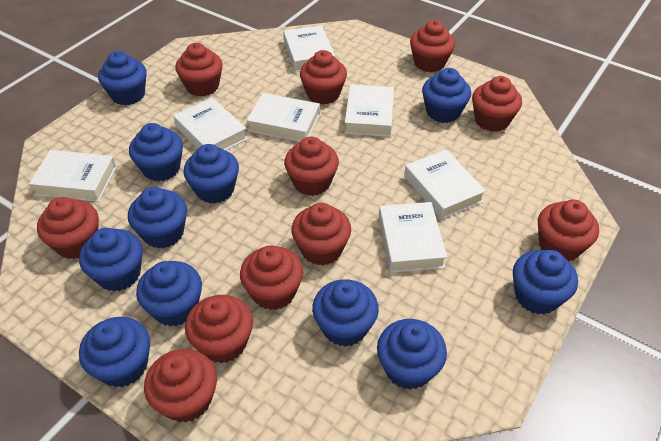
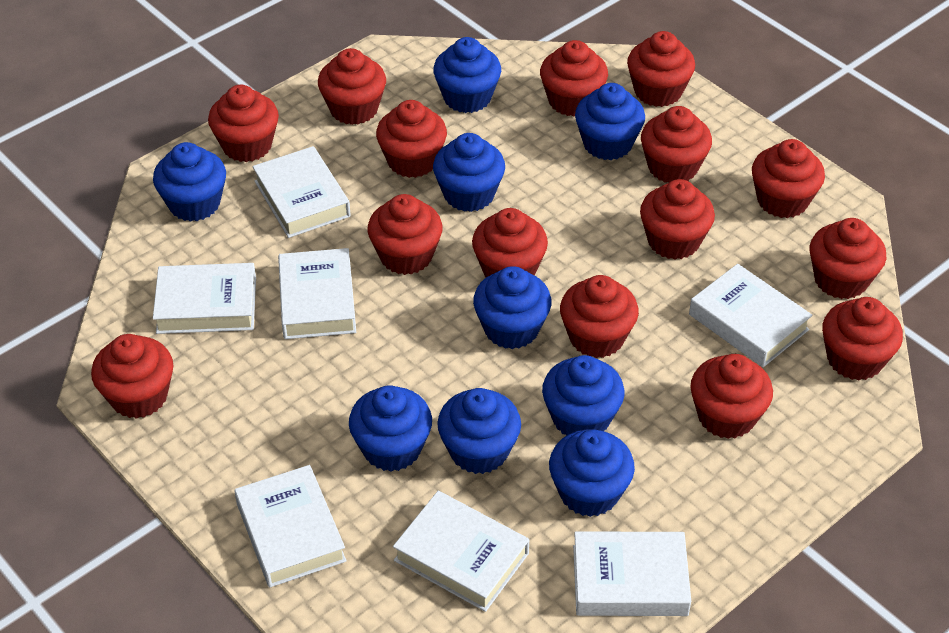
blue cupcake: 11 -> 9
red cupcake: 11 -> 15

